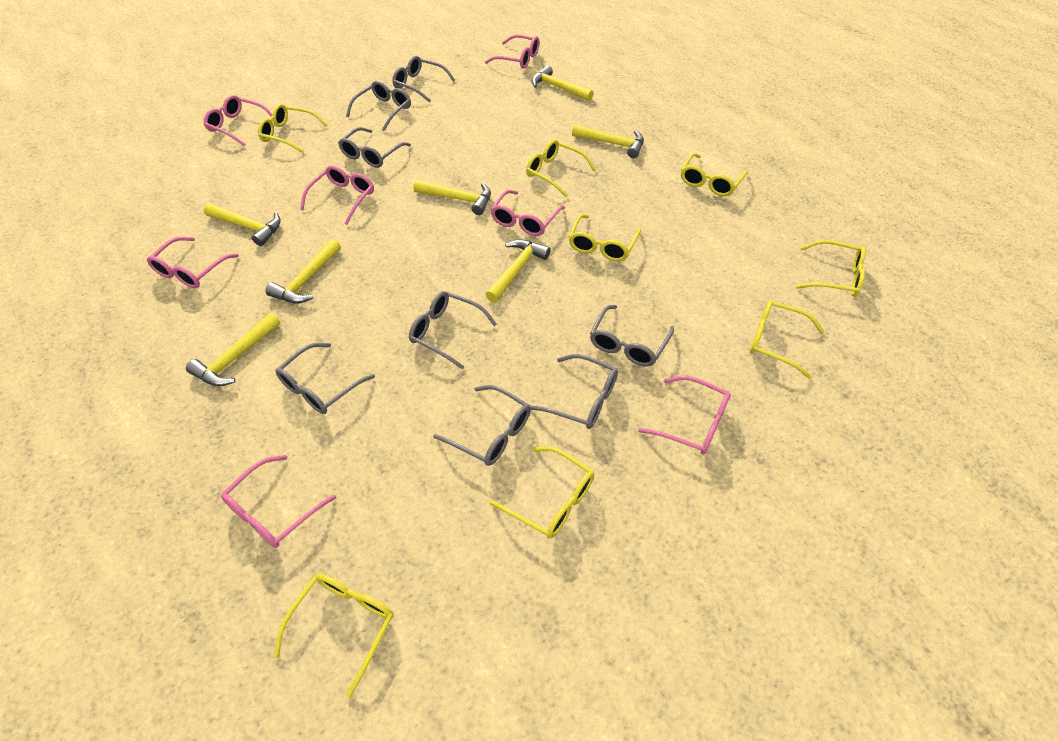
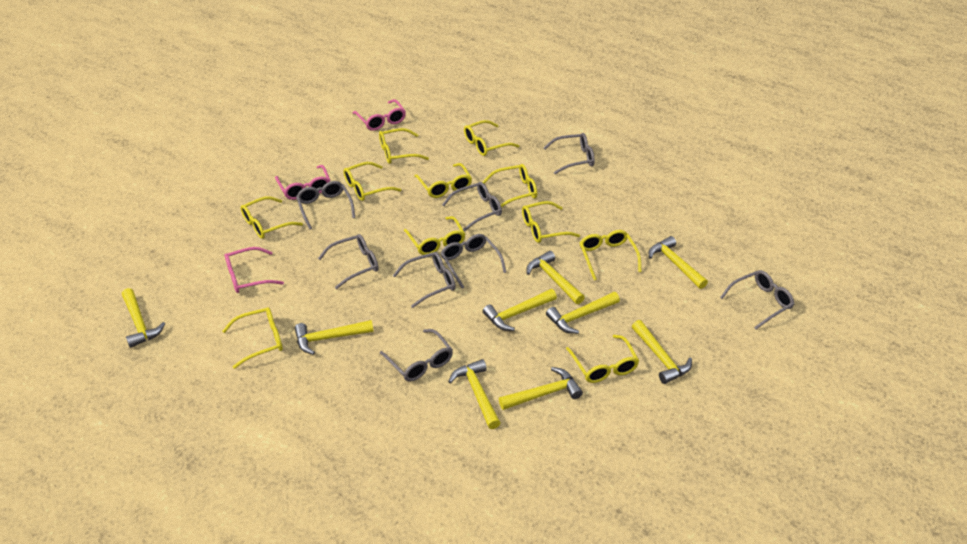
pink glasses: 7 -> 3
yellow glasses: 8 -> 11
yellow hammer: 7 -> 9

